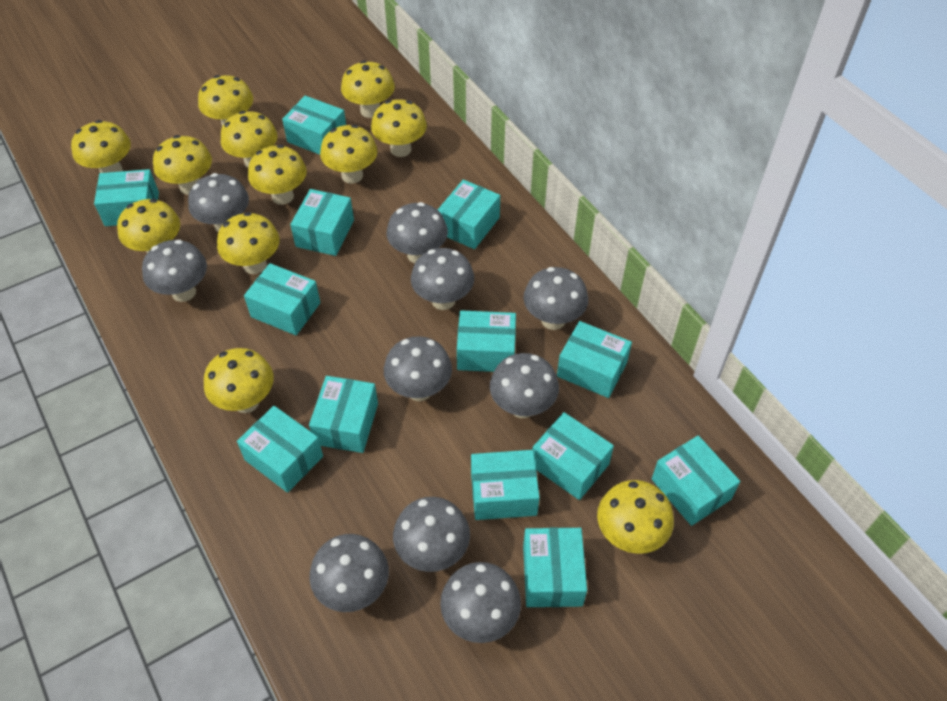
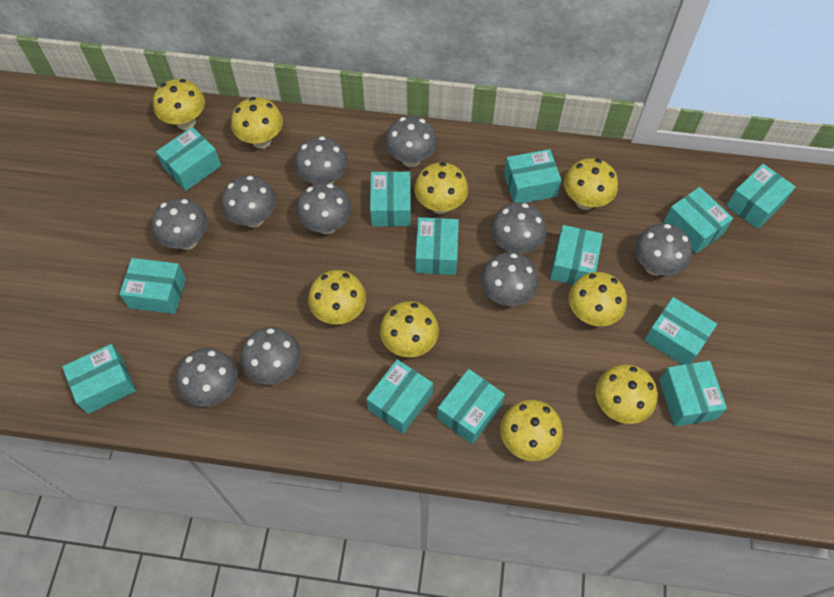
yellow mushroom: 12 -> 9

